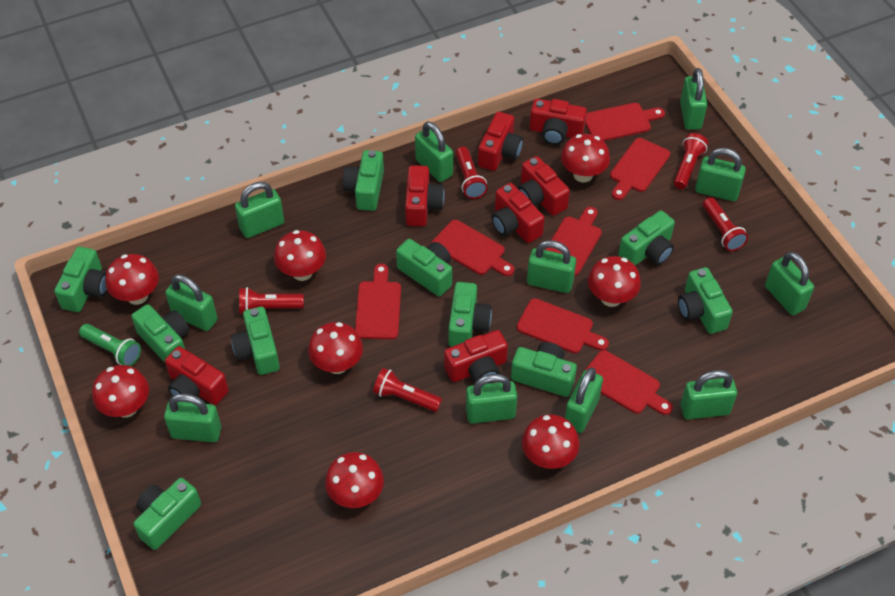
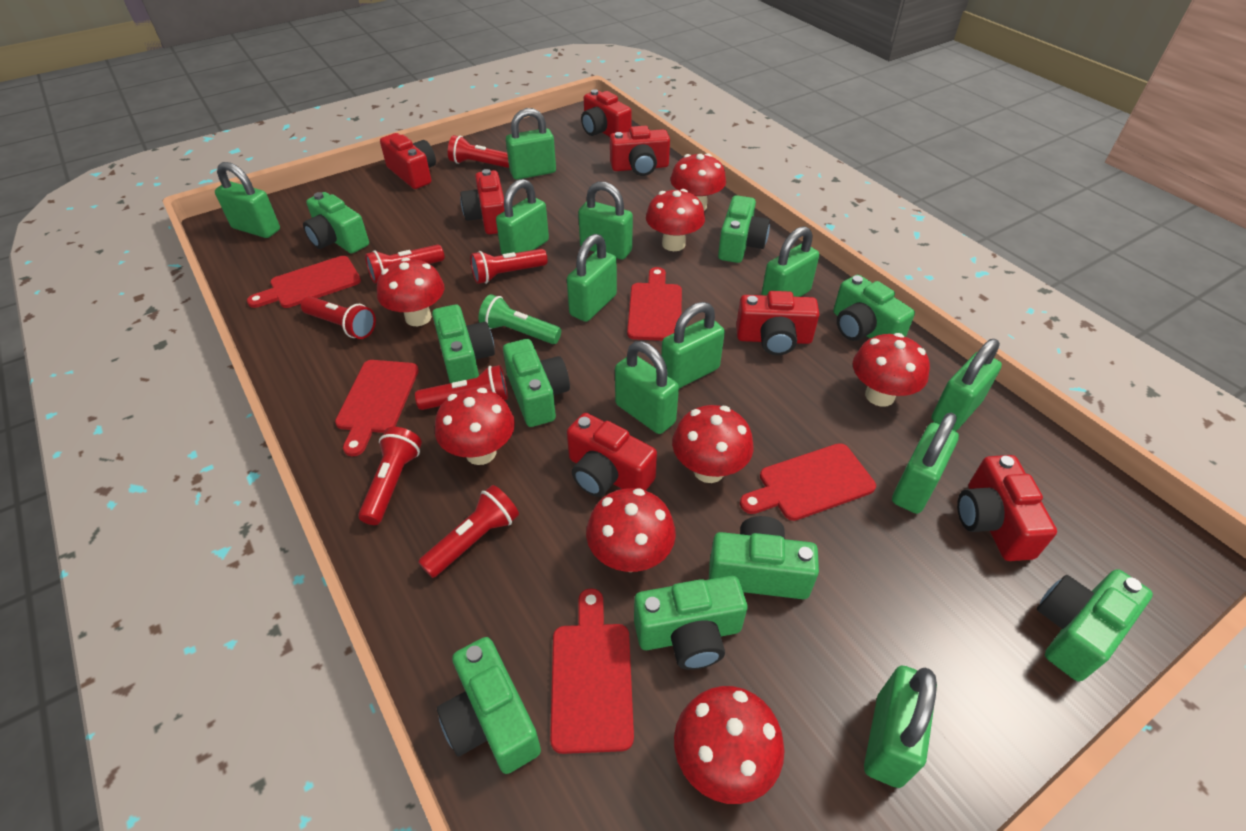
green camera: 10 -> 9
red cutting board: 7 -> 5
red flashlight: 5 -> 7

